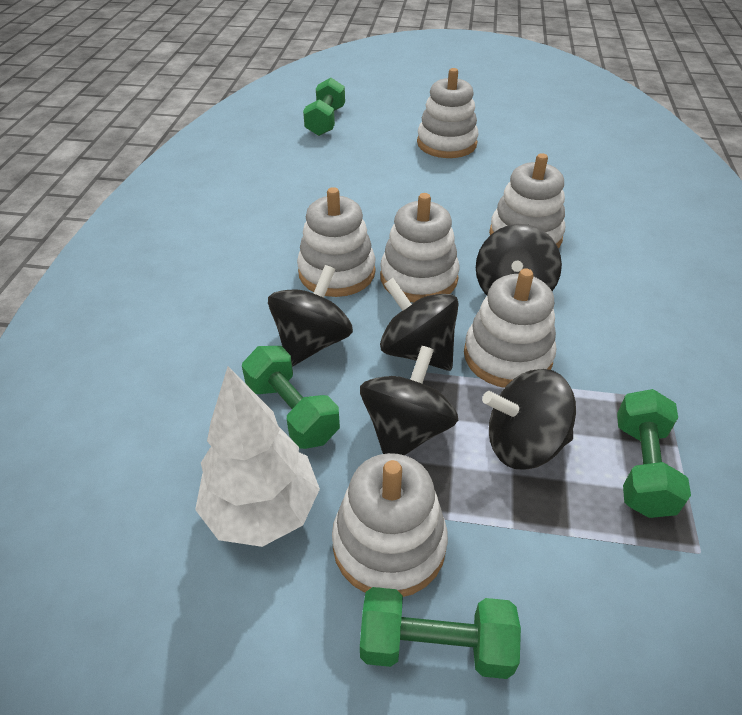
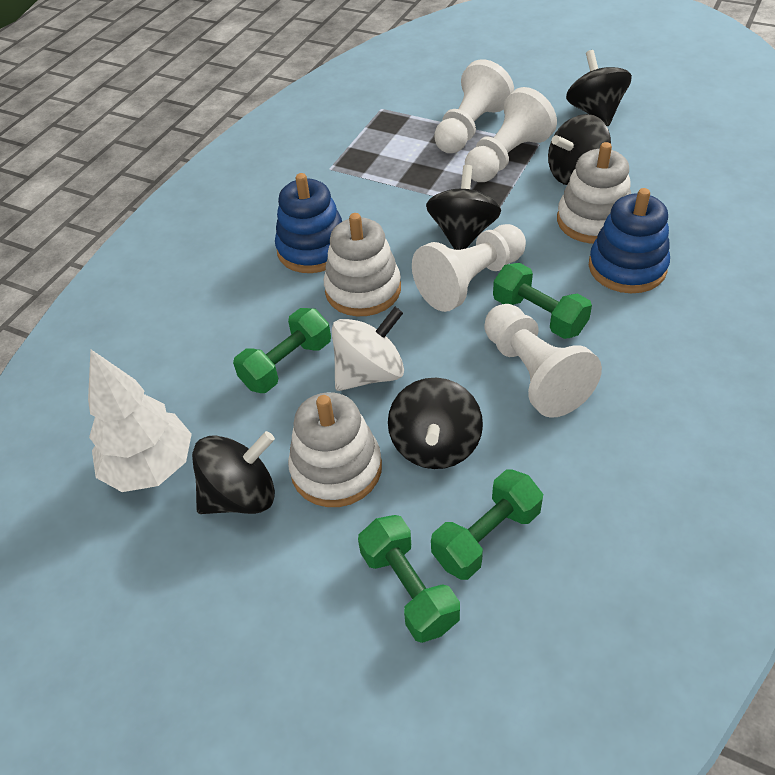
blue stacking toy: 0 -> 2
white pawn: 0 -> 4
white spinning top: 0 -> 1
white stacking toy: 6 -> 3

